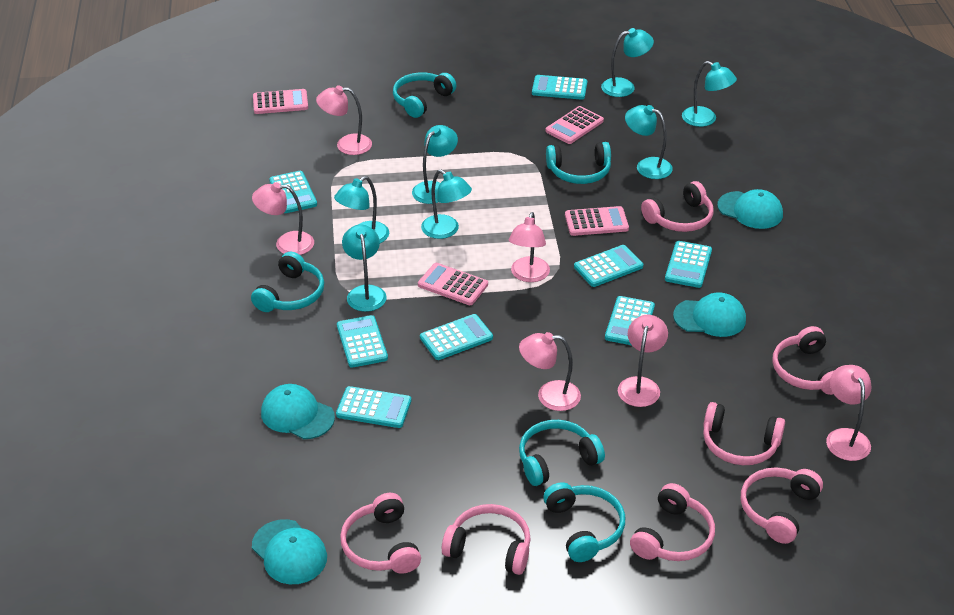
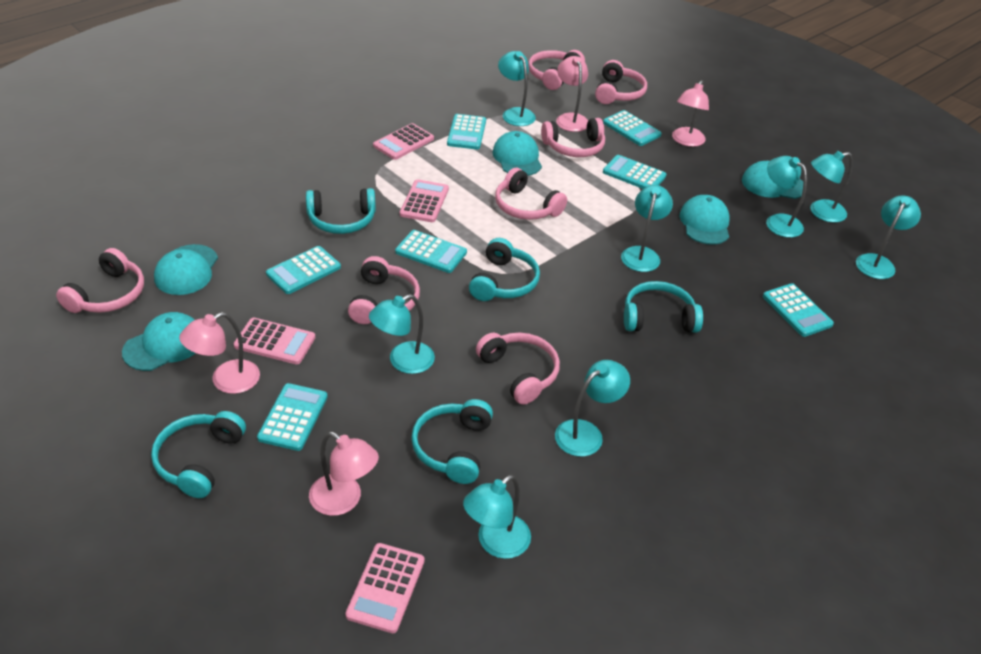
pink lamp: 6 -> 4
turquoise calculator: 8 -> 7
turquoise cap: 4 -> 5
turquoise lamp: 7 -> 8

